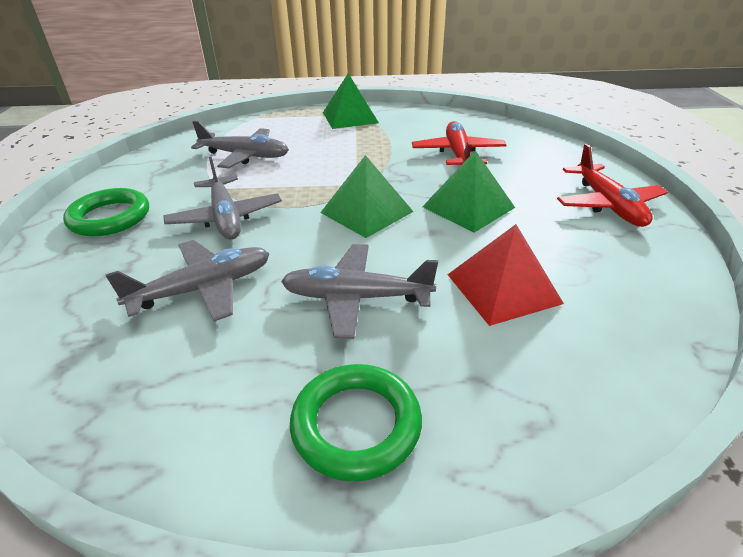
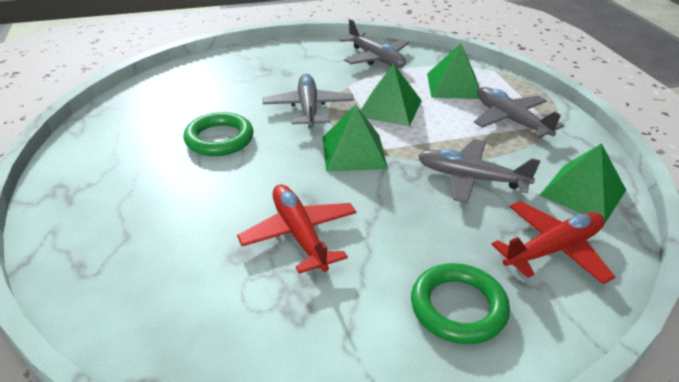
green pyramid: 3 -> 4
red pyramid: 1 -> 0

